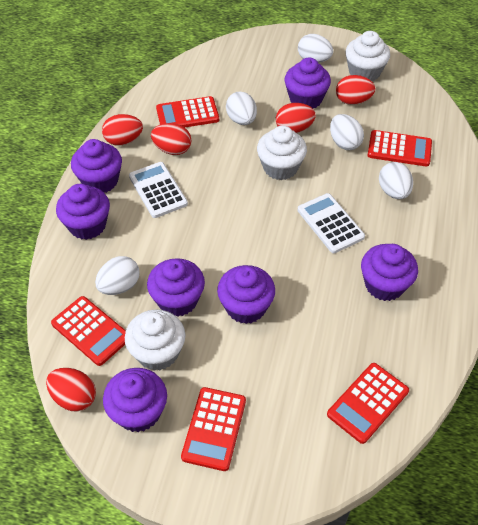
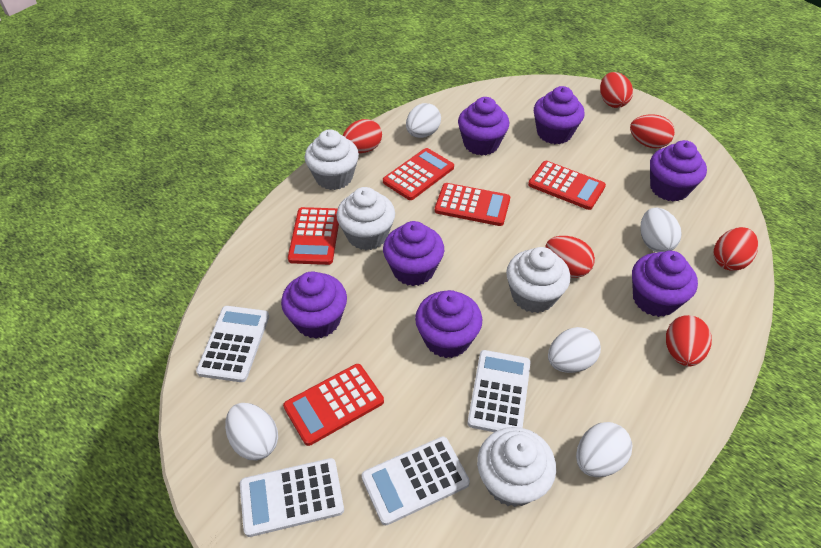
red egg: 5 -> 6
white calculator: 2 -> 4
white cupcake: 3 -> 4

